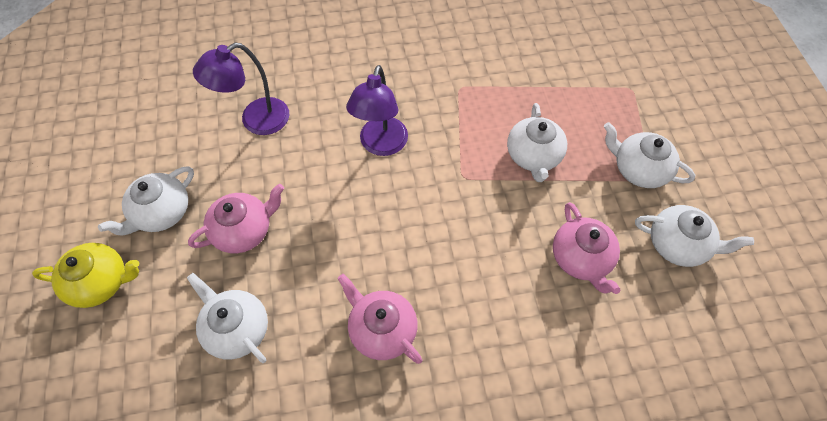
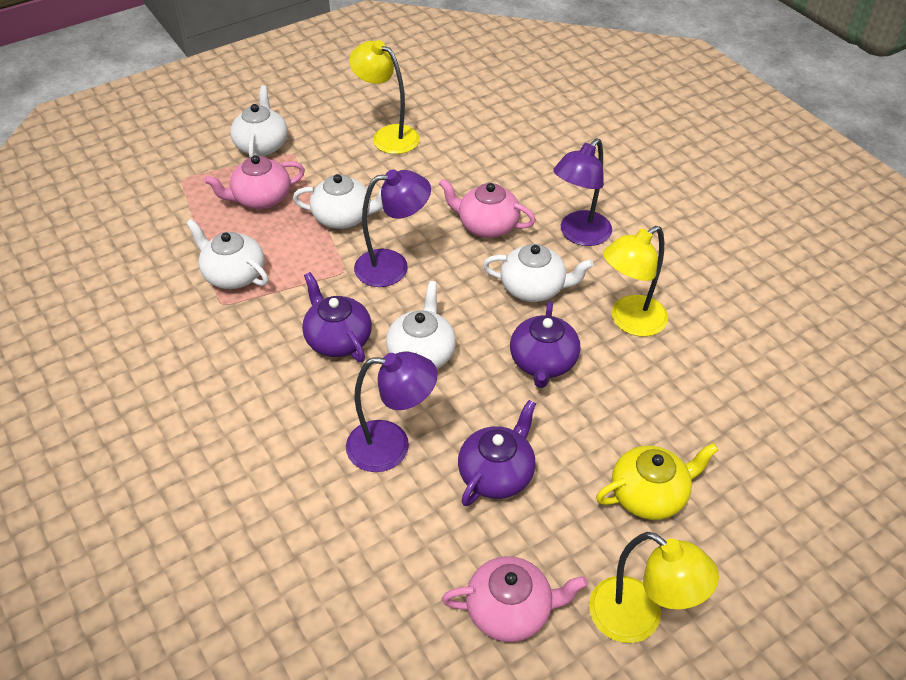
purple lamp: 2 -> 3
purple teapot: 0 -> 3
yellow lamp: 0 -> 3

